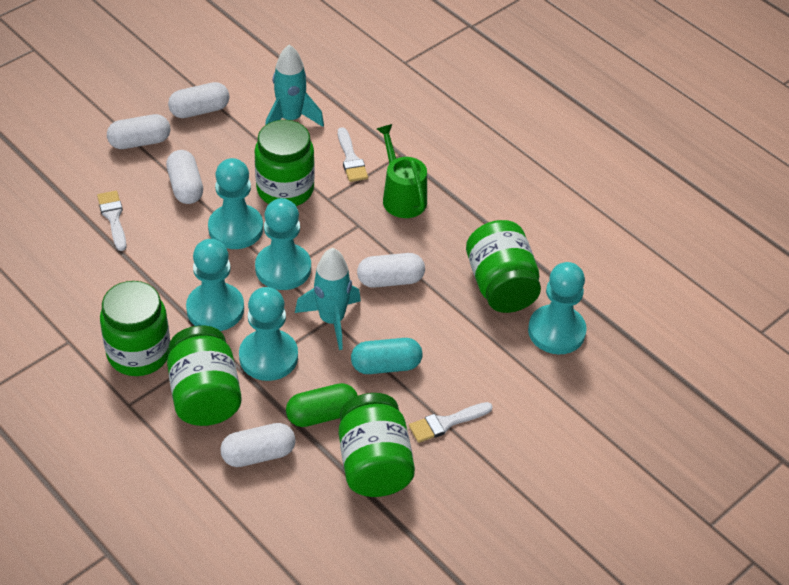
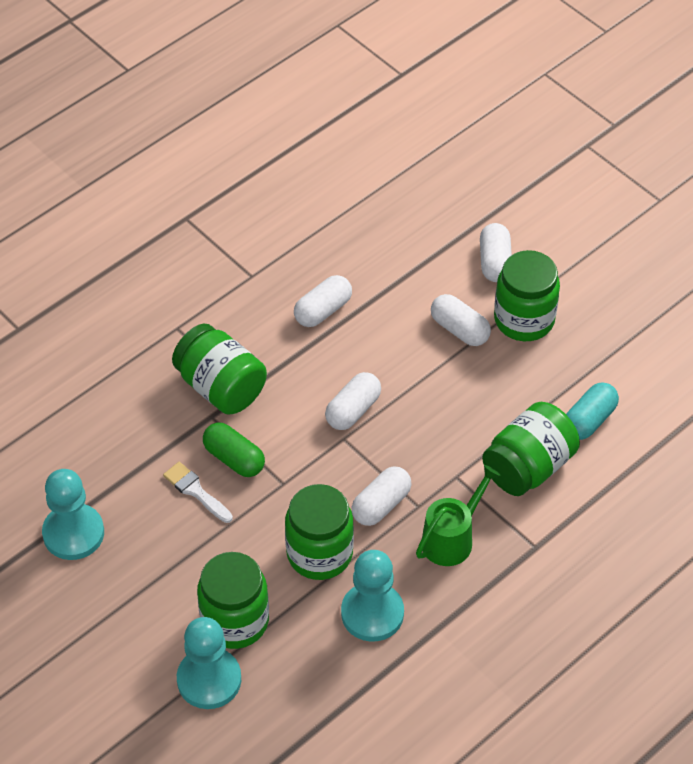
turquoise pawn: 5 -> 3
turquoise rocket: 2 -> 0
white brush: 3 -> 1

